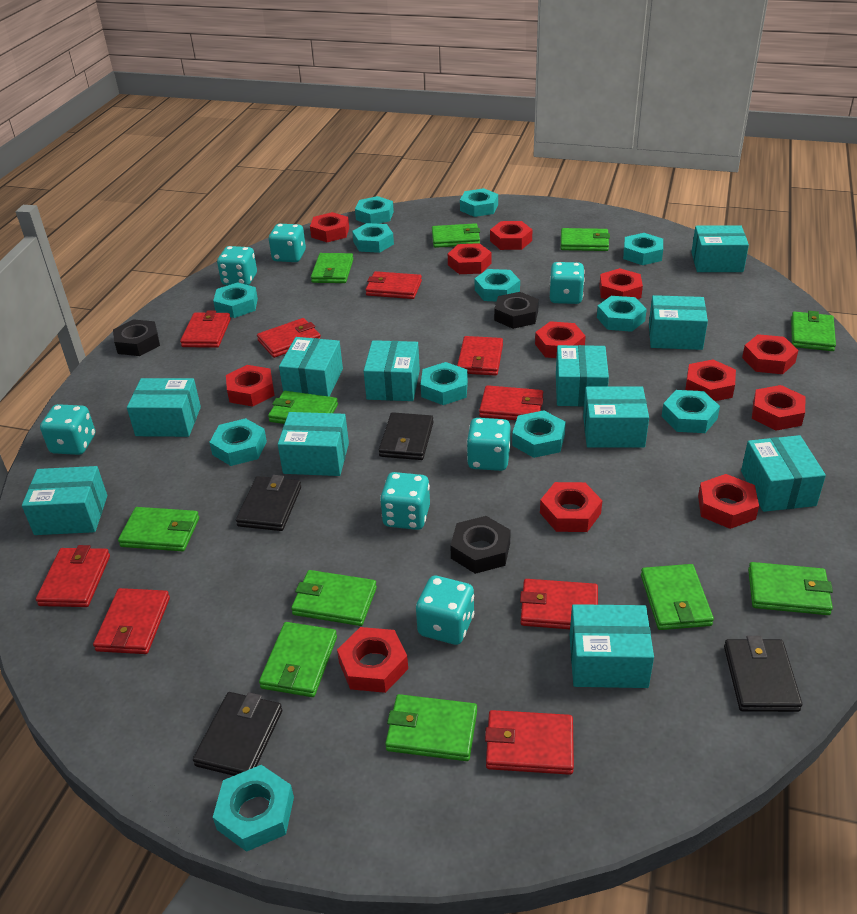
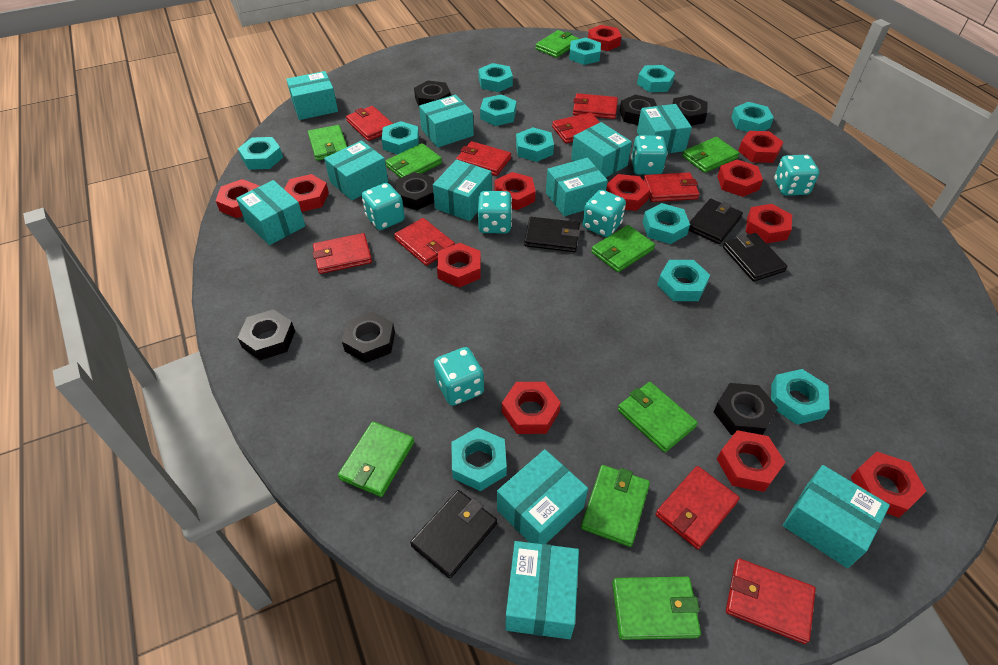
black nut: 3 -> 7
green wallet: 11 -> 9
turquoise dice: 7 -> 6

